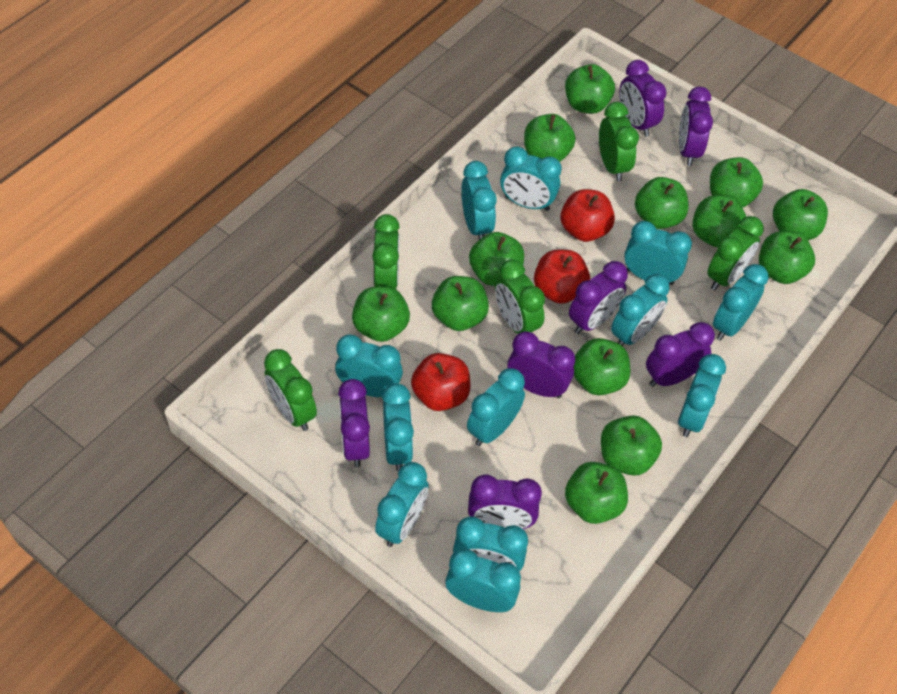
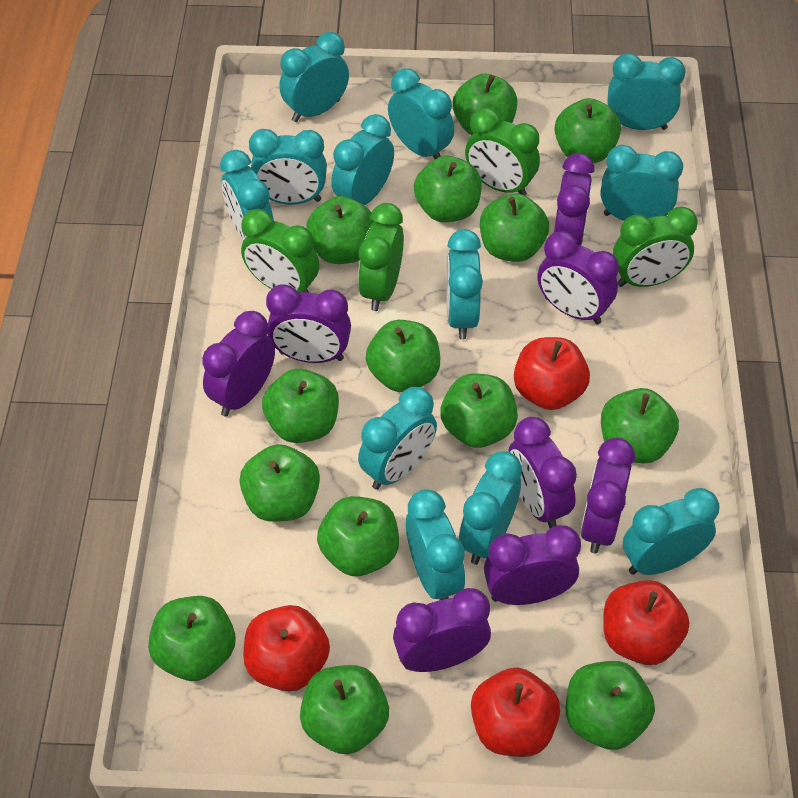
green apple: 13 -> 14
green clock: 5 -> 4
purple clock: 7 -> 8
red apple: 3 -> 4

